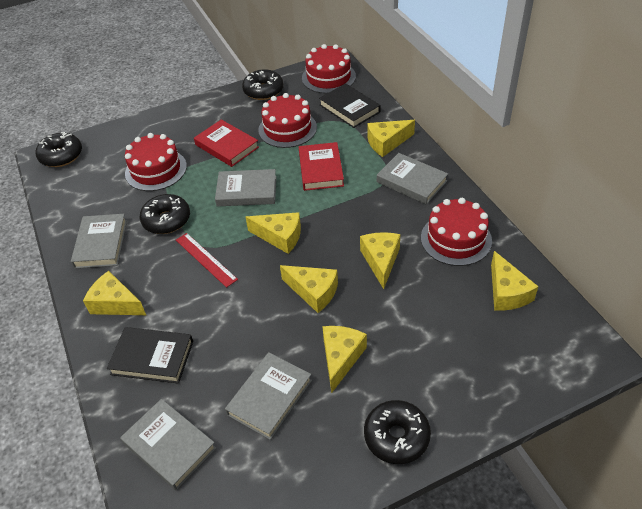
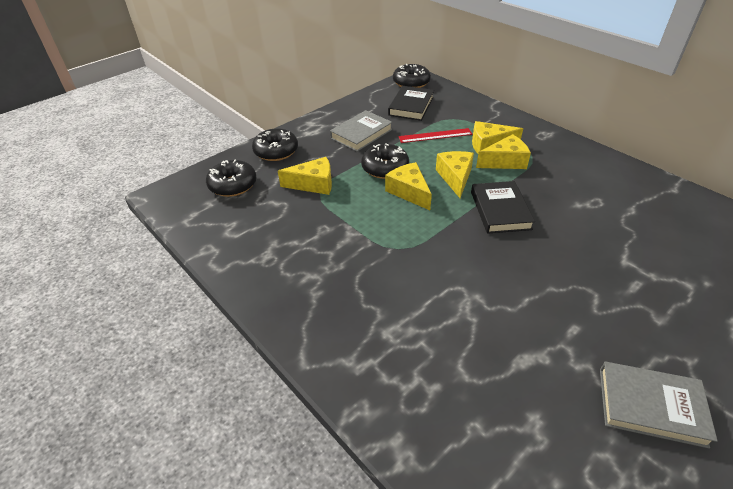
grey book: 5 -> 2
red book: 2 -> 0
red cake: 4 -> 0
yellow cheese: 7 -> 5

